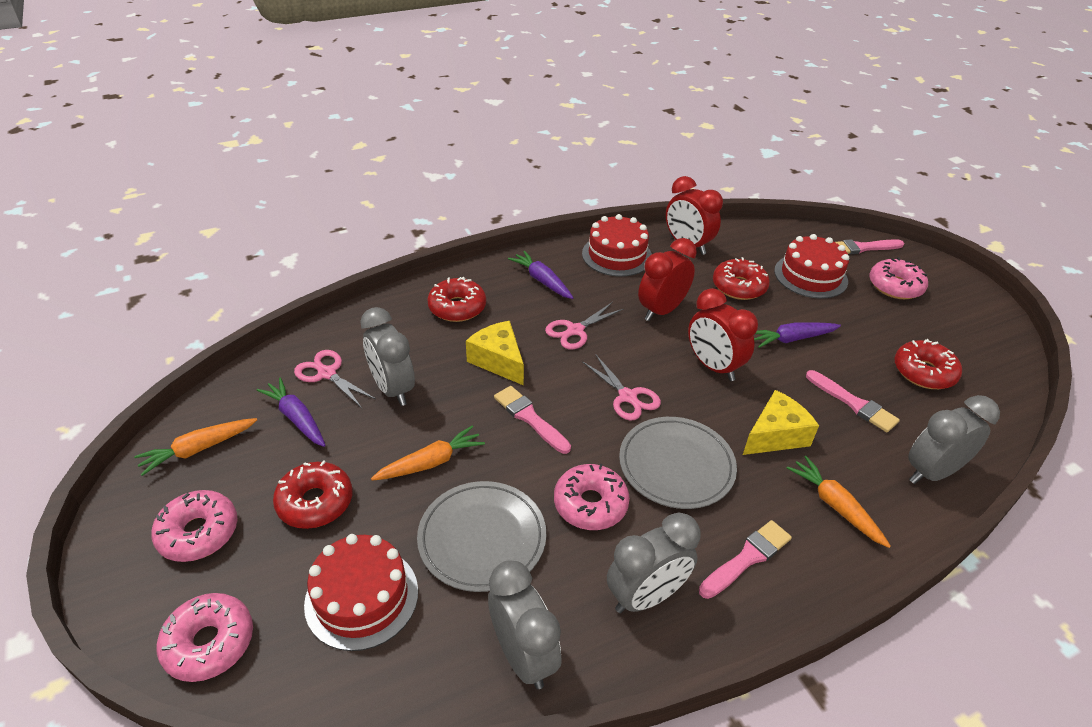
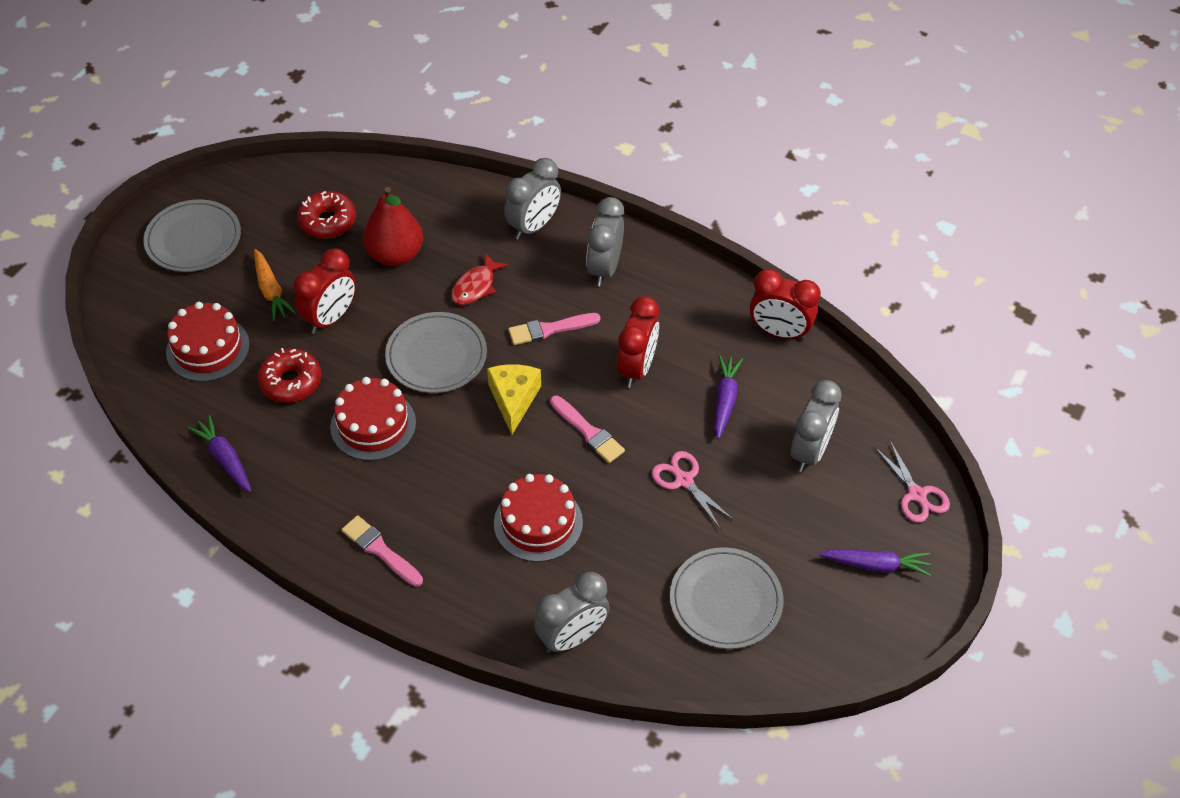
grey plate: 2 -> 3
orange carrot: 3 -> 1
pink brush: 4 -> 3
pink donut: 4 -> 0
pink scissors: 3 -> 2
red donut: 4 -> 2
red fish: 0 -> 1
red pear: 0 -> 1
yellow cheese: 2 -> 1

